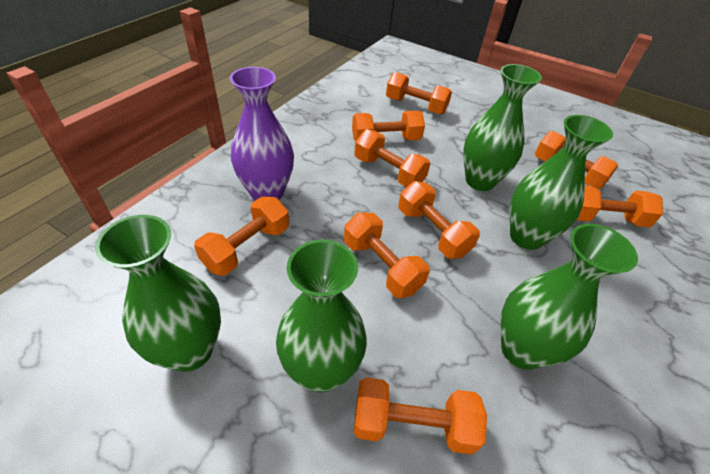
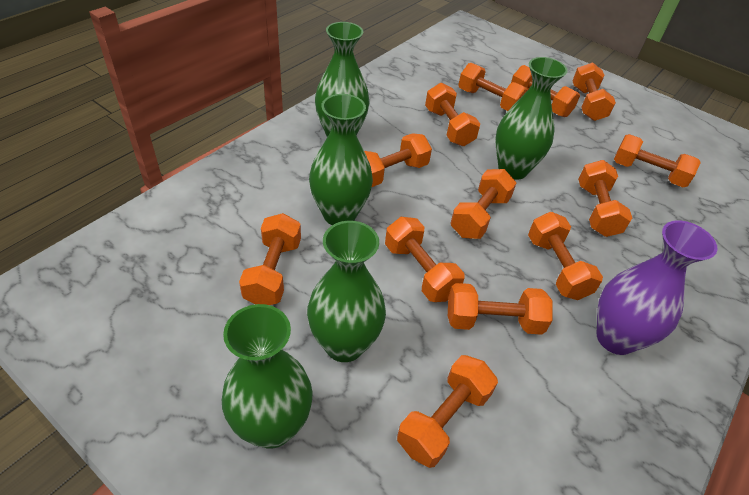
orange dumbbell: 9 -> 13

